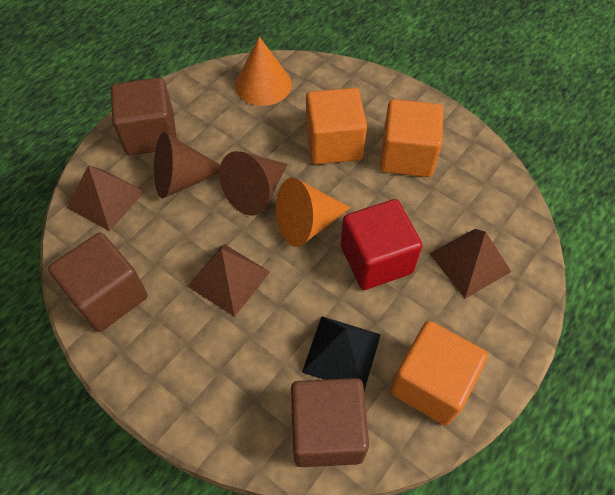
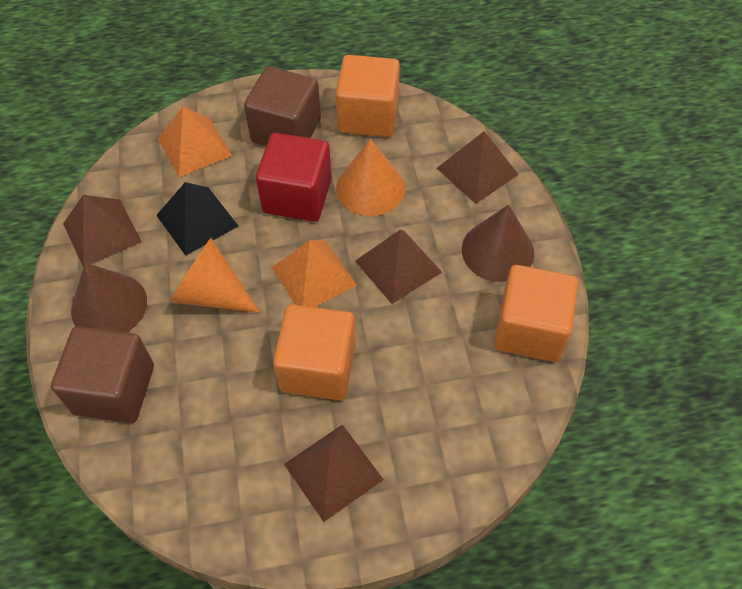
brown cube: 3 -> 2
brown pyramid: 3 -> 4
orange pyramid: 0 -> 2

